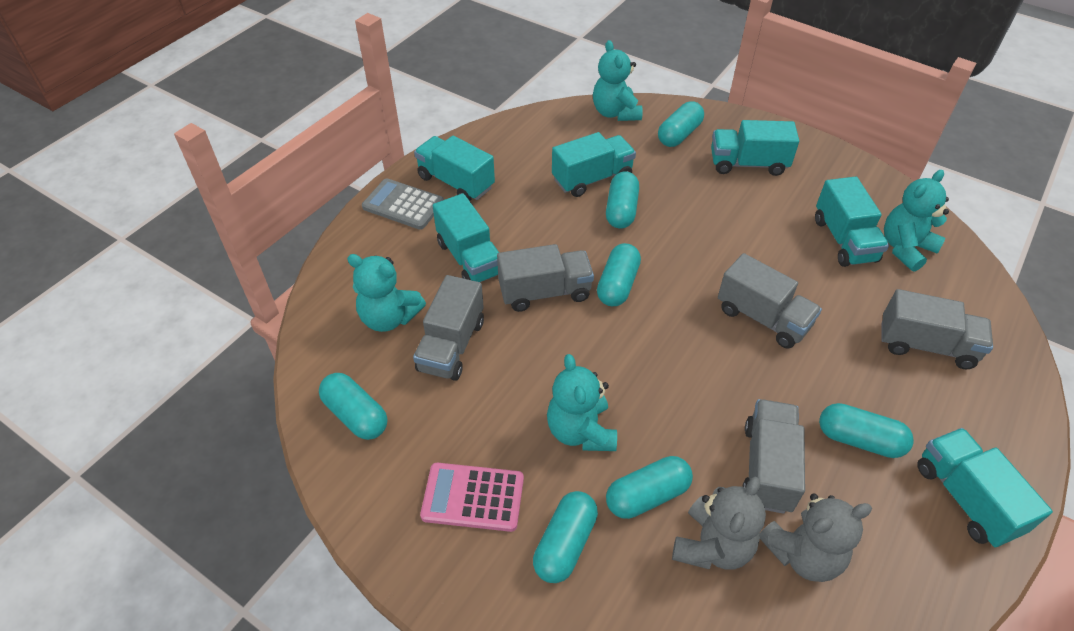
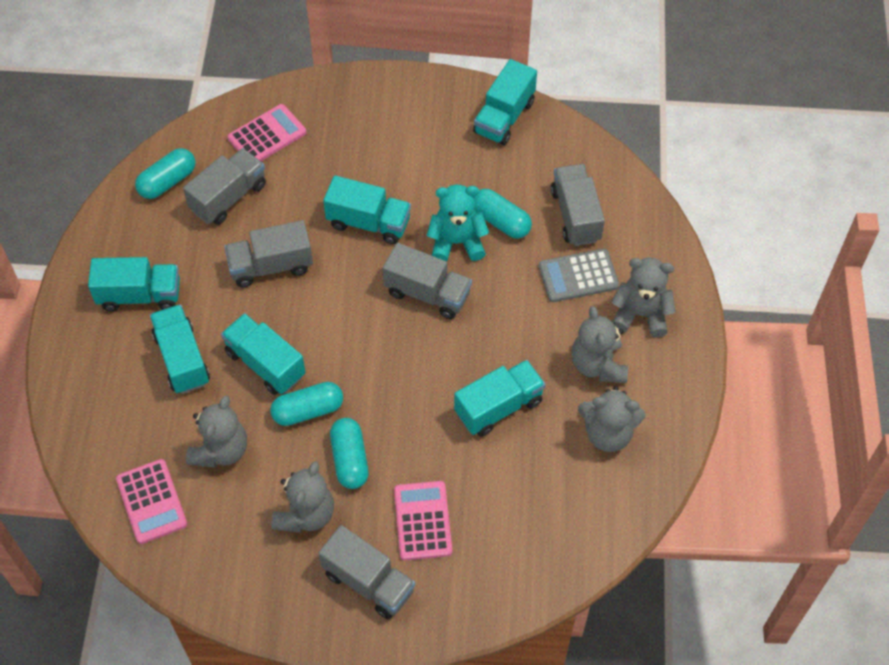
grey teddy bear: 2 -> 5
pink calculator: 1 -> 3
turquoise capsule: 7 -> 4
turquoise teddy bear: 4 -> 1

